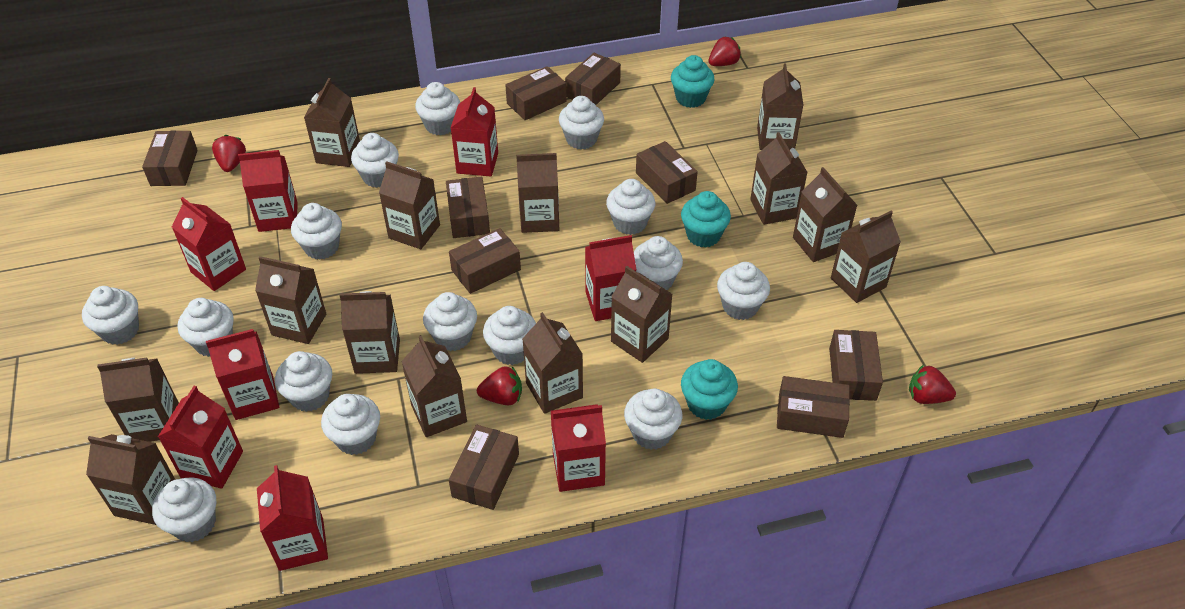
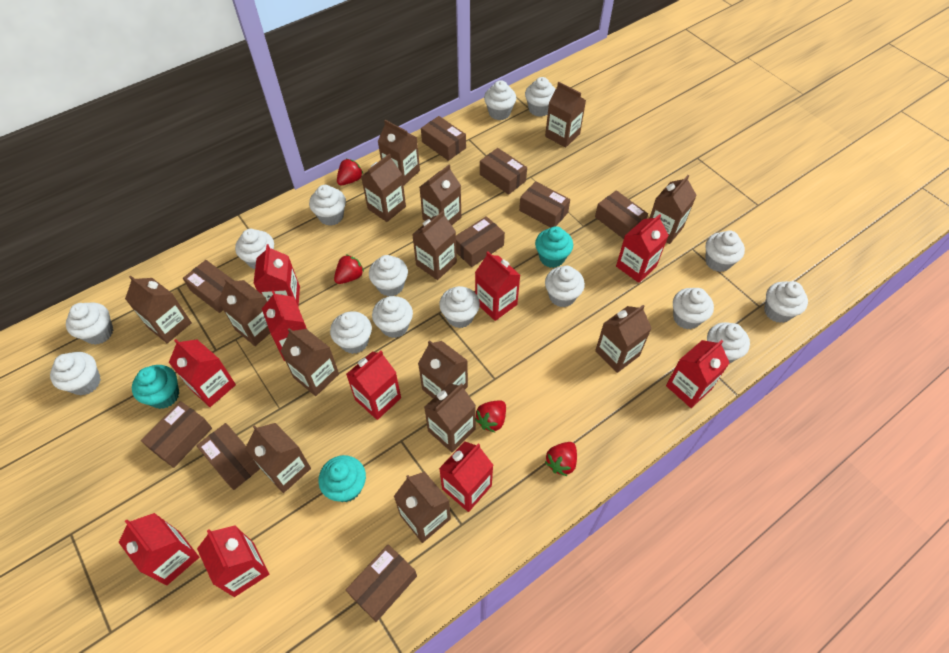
red carton: 8 -> 10

